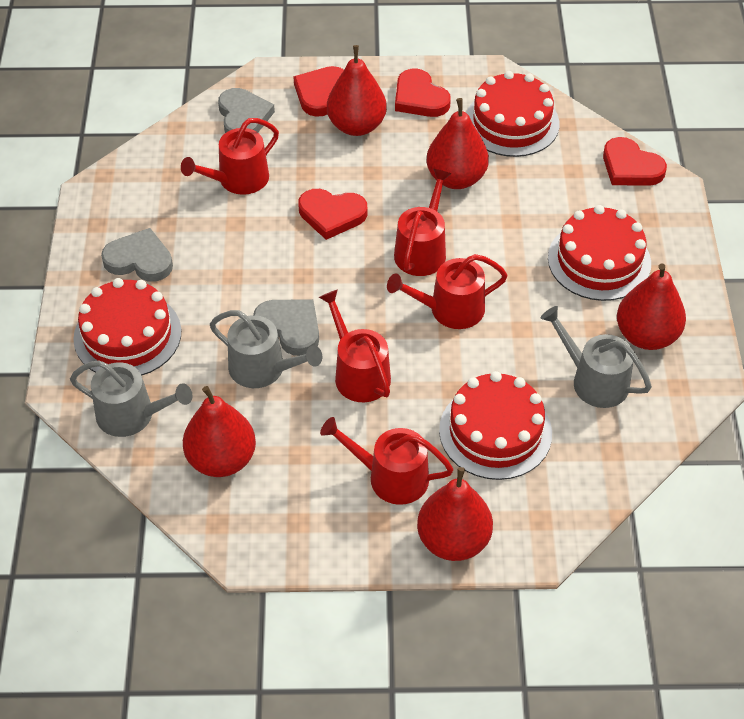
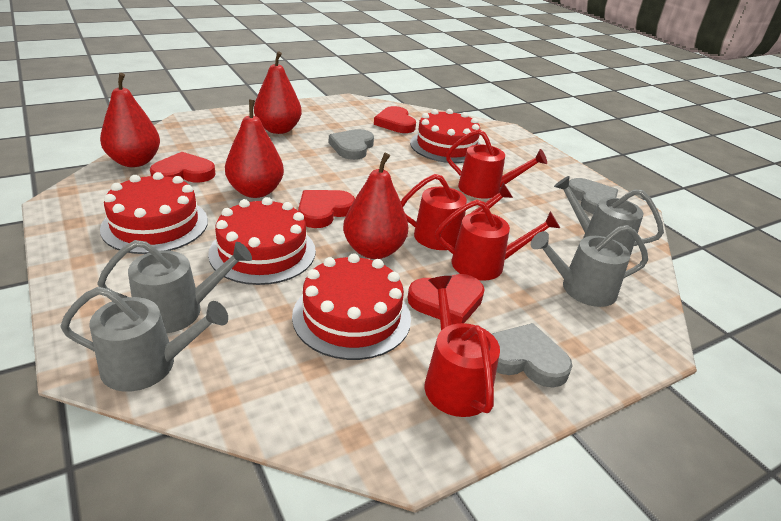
grey watering can: 3 -> 4
red pear: 5 -> 4
red watering can: 5 -> 4

